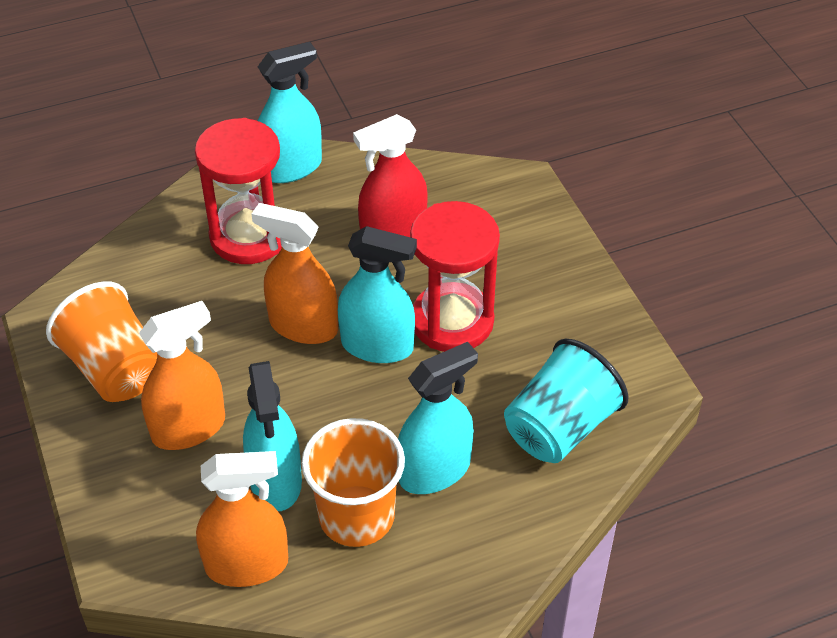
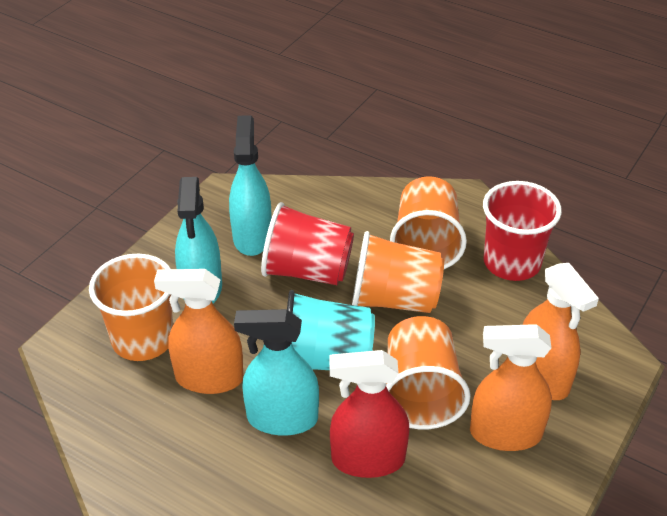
orange cup: 2 -> 4
red cup: 0 -> 2
red hourglass: 2 -> 0
turquoise spray bottle: 4 -> 3

